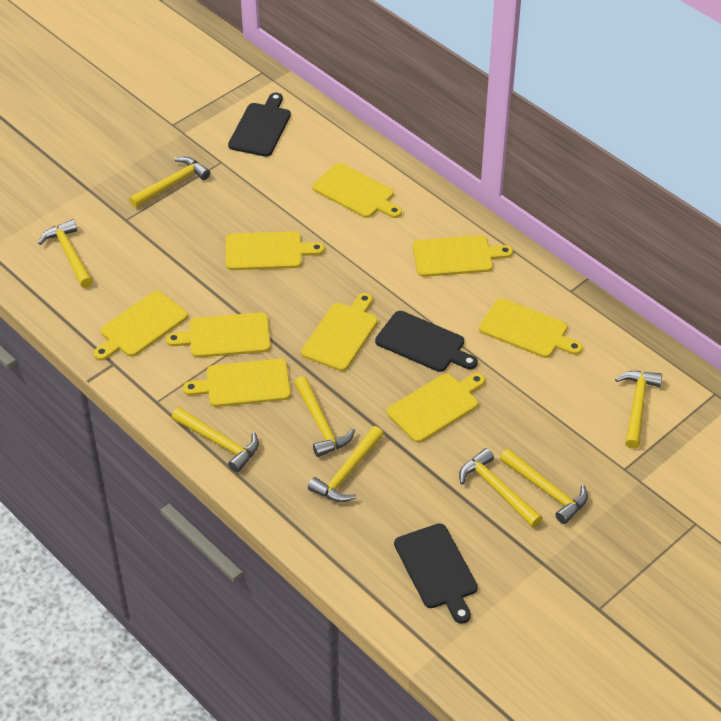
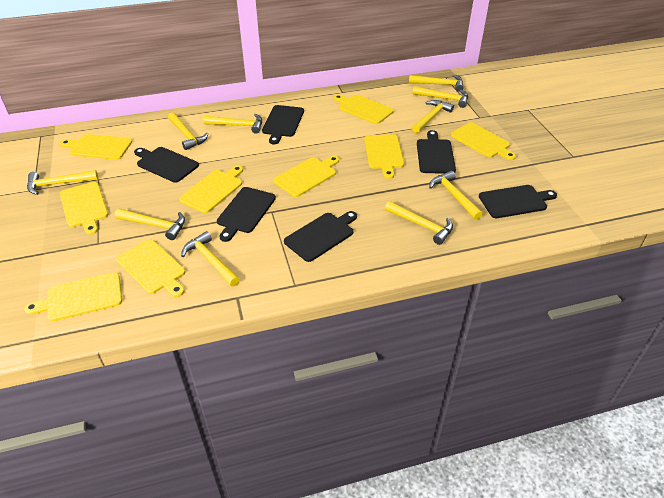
black cutting board: 3 -> 6
yellow hammer: 8 -> 10

